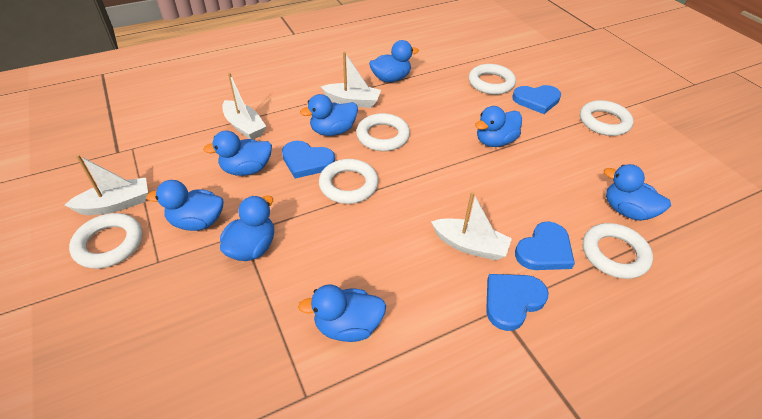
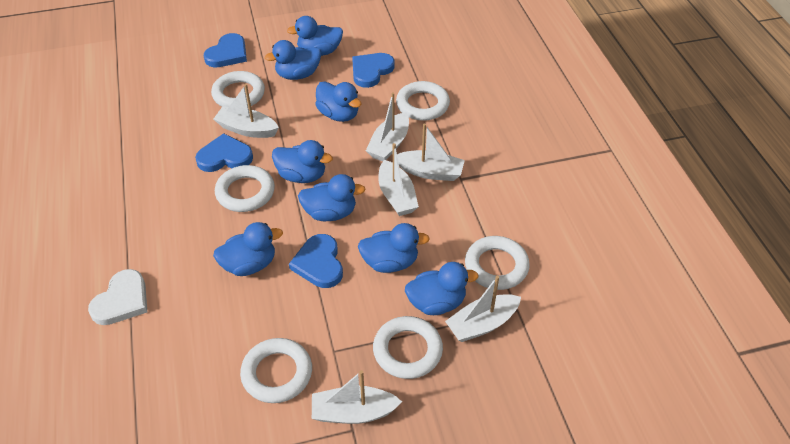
white boat: 4 -> 6
white heart: 0 -> 1

